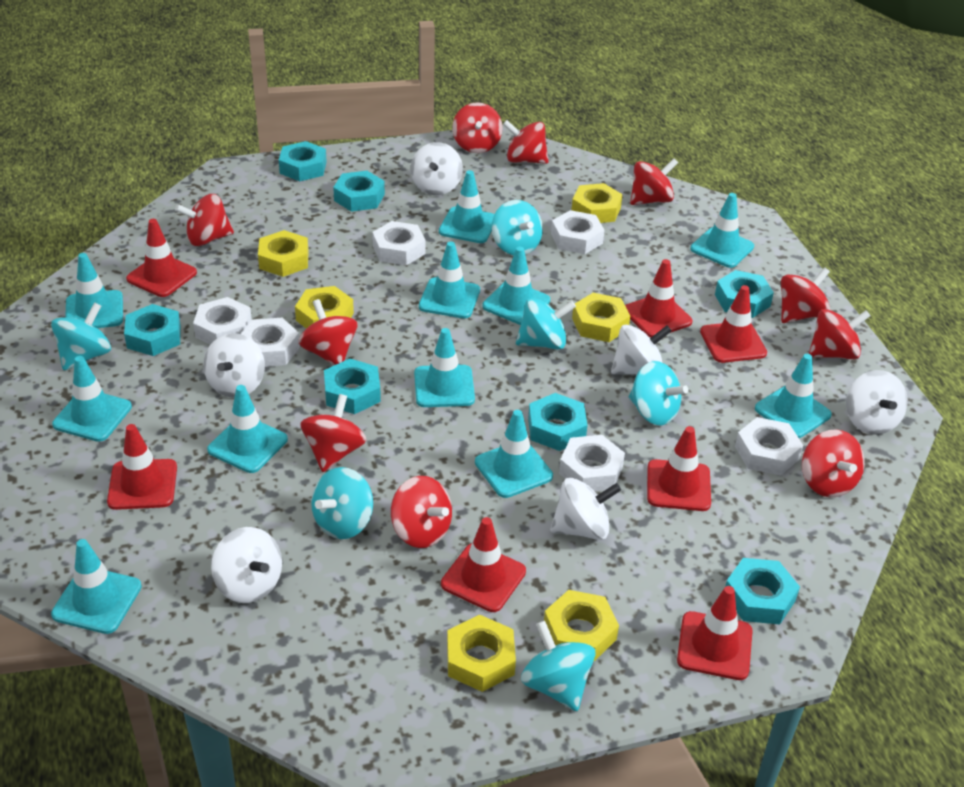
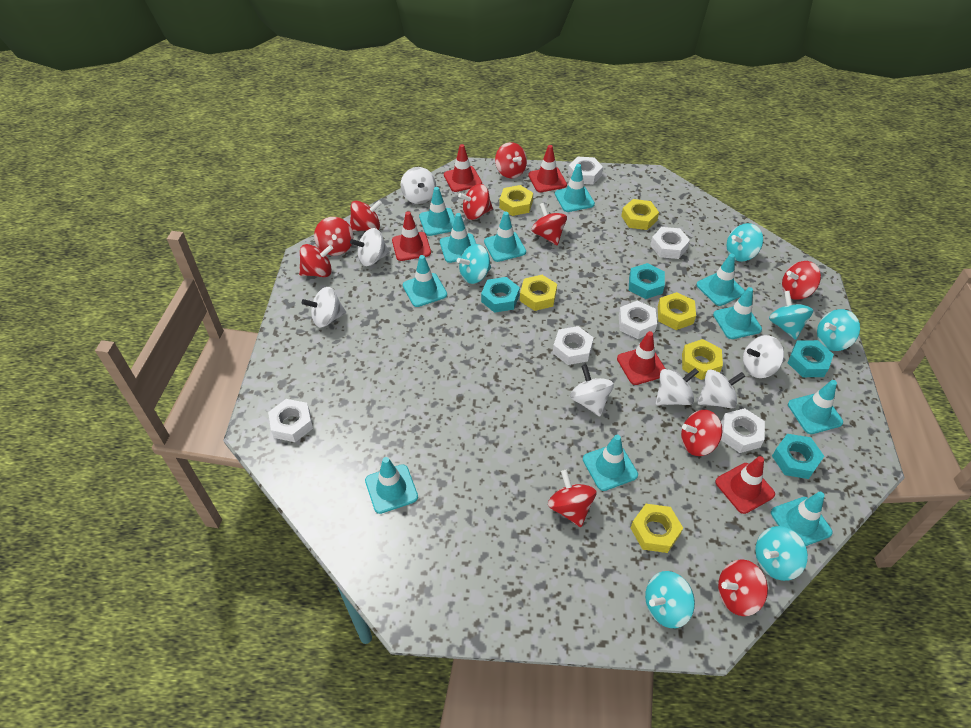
red traffic cone: 7 -> 5
turquoise nut: 7 -> 4
white spinning top: 6 -> 7

